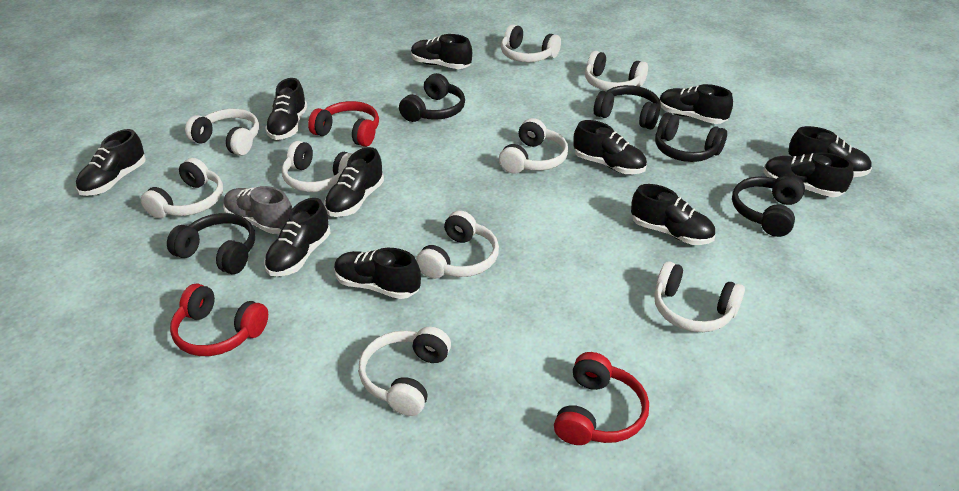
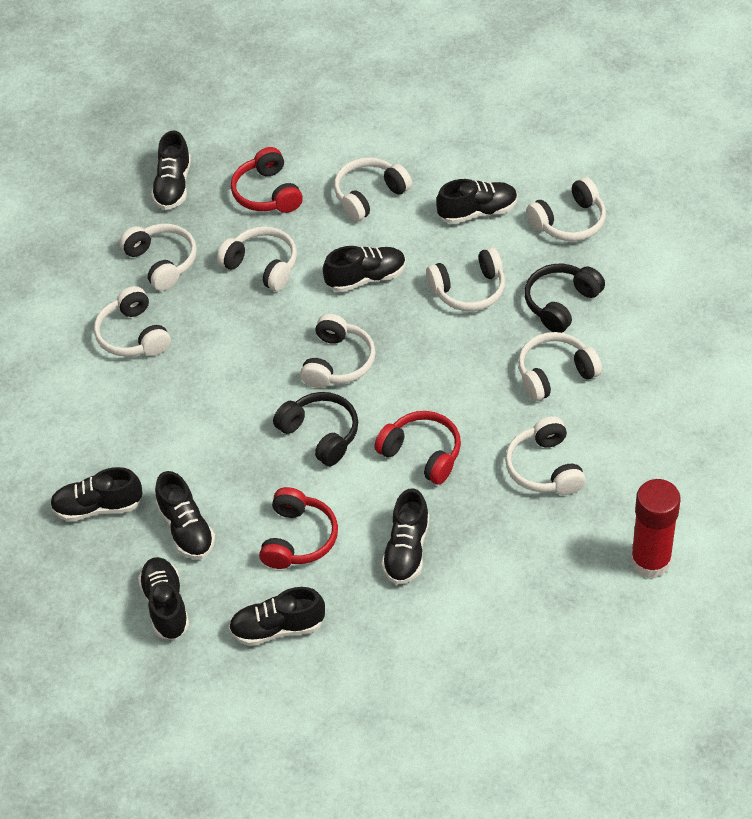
black headphones: 5 -> 2
black shoe: 11 -> 8
grey shoe: 1 -> 0
red glue stick: 0 -> 1

